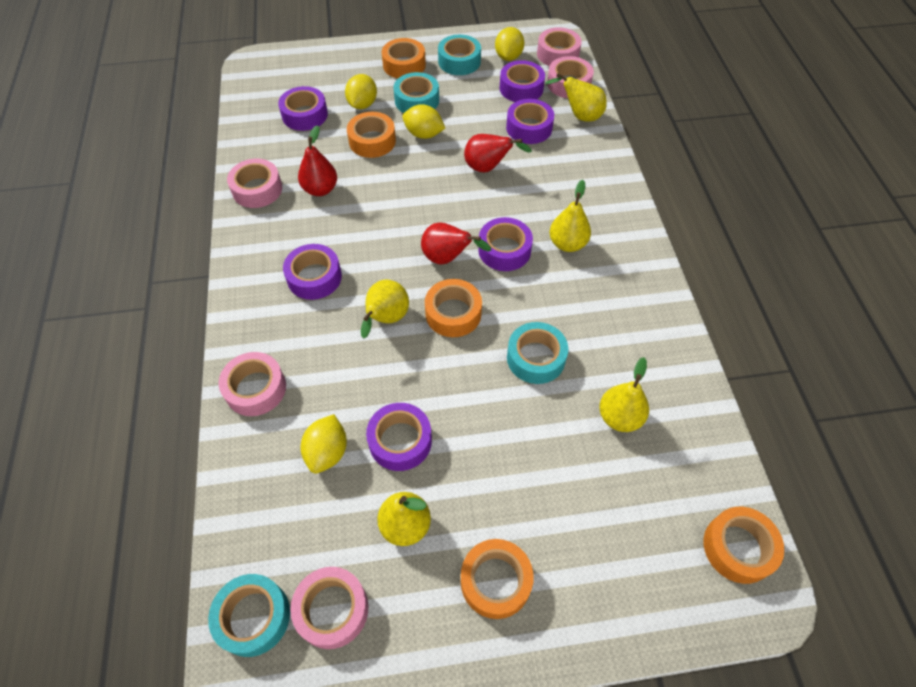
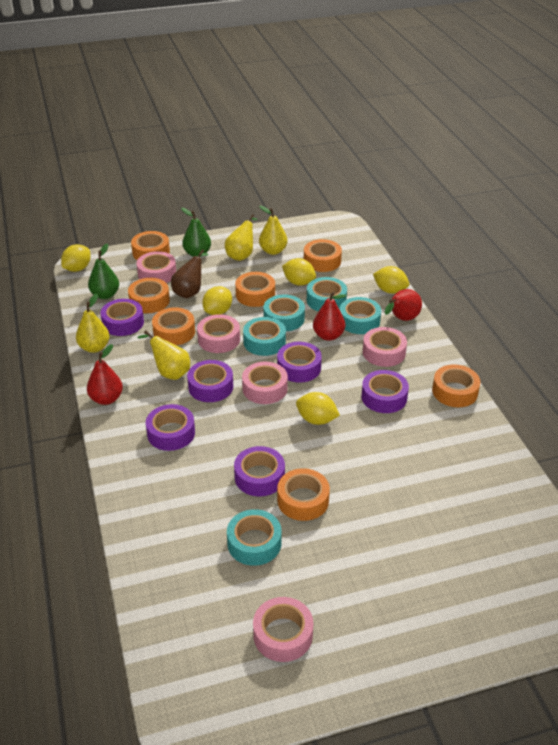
brown pear: 0 -> 1
green pear: 0 -> 2
orange tape: 5 -> 7
turquoise tape: 4 -> 5
yellow lemon: 4 -> 5
yellow pear: 5 -> 4

